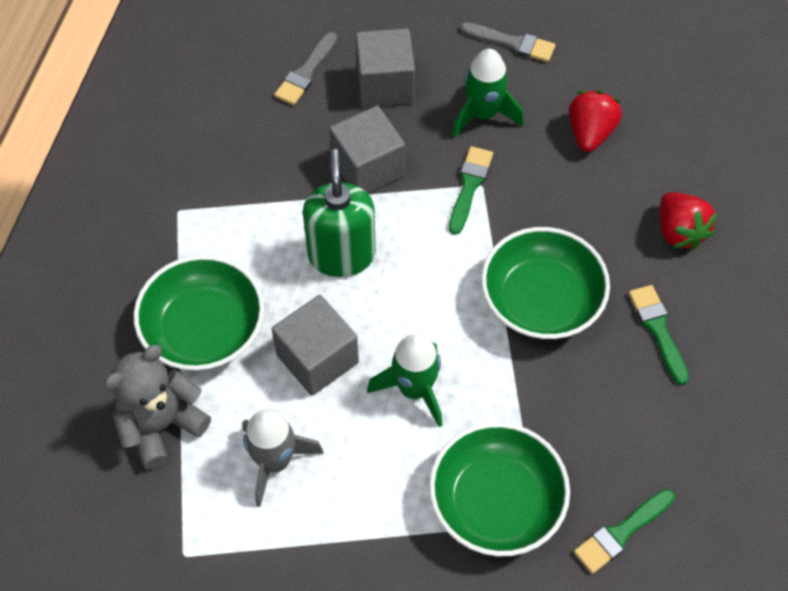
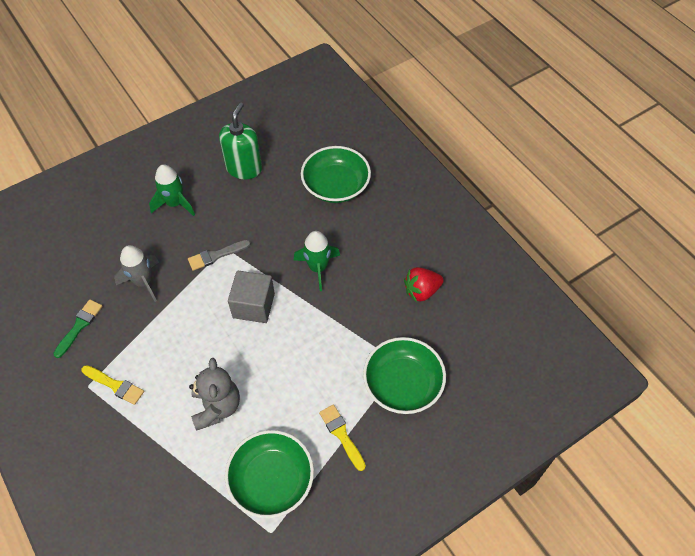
green brush: 3 -> 1
grey brush: 2 -> 1
grey cube: 3 -> 1
red strawberry: 2 -> 1
yellow brush: 0 -> 2

